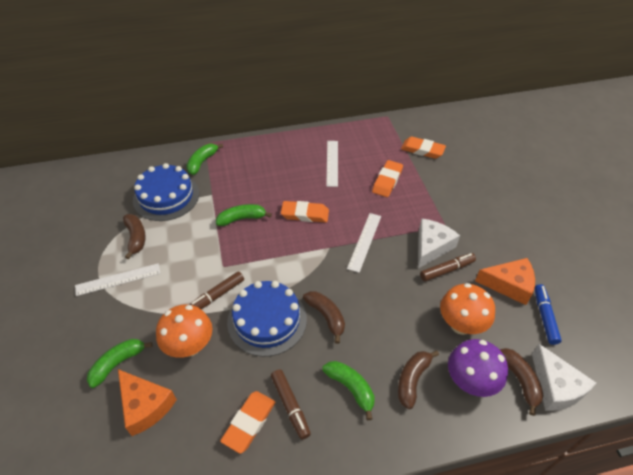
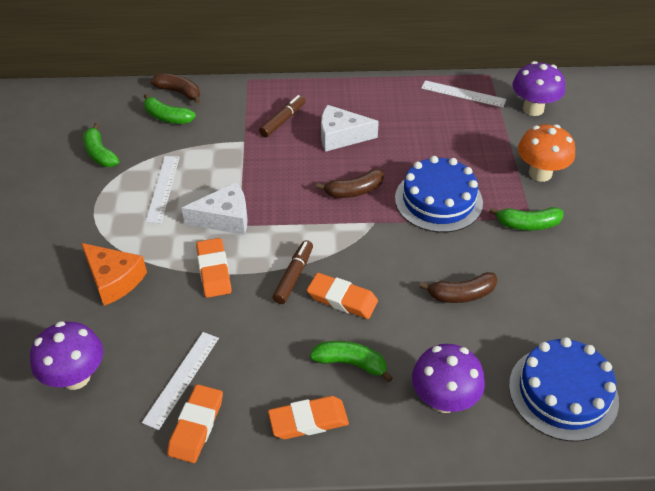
blue marker: 1 -> 0
brown banana: 4 -> 3
brown marker: 3 -> 2
orange cheese: 2 -> 1
orange mushroom: 2 -> 1
purple mushroom: 1 -> 3

